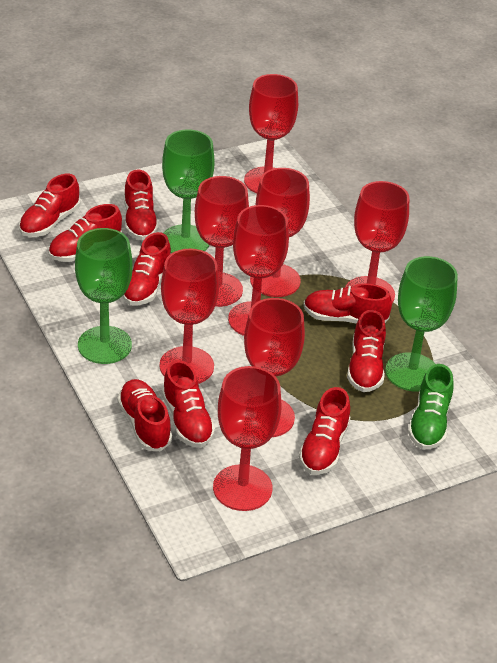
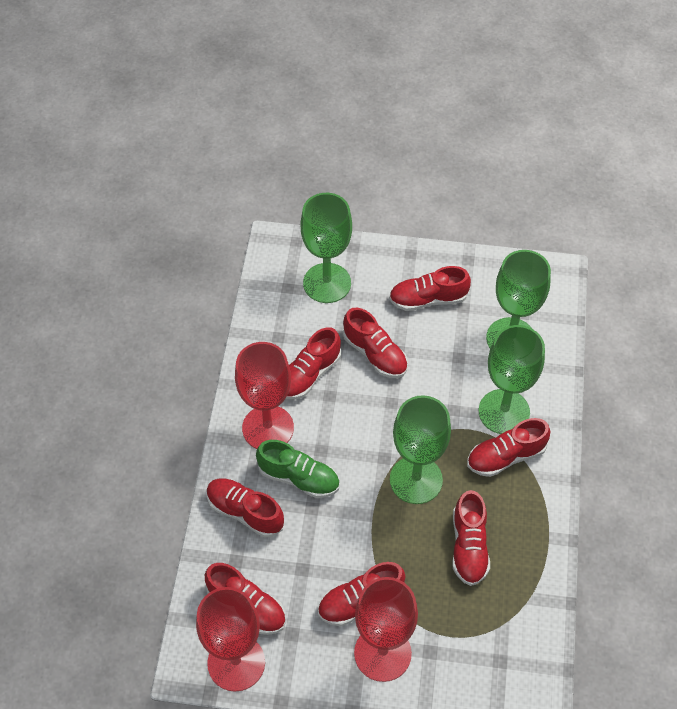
green goblet: 3 -> 4
red goblet: 8 -> 3
red shoe: 9 -> 8

